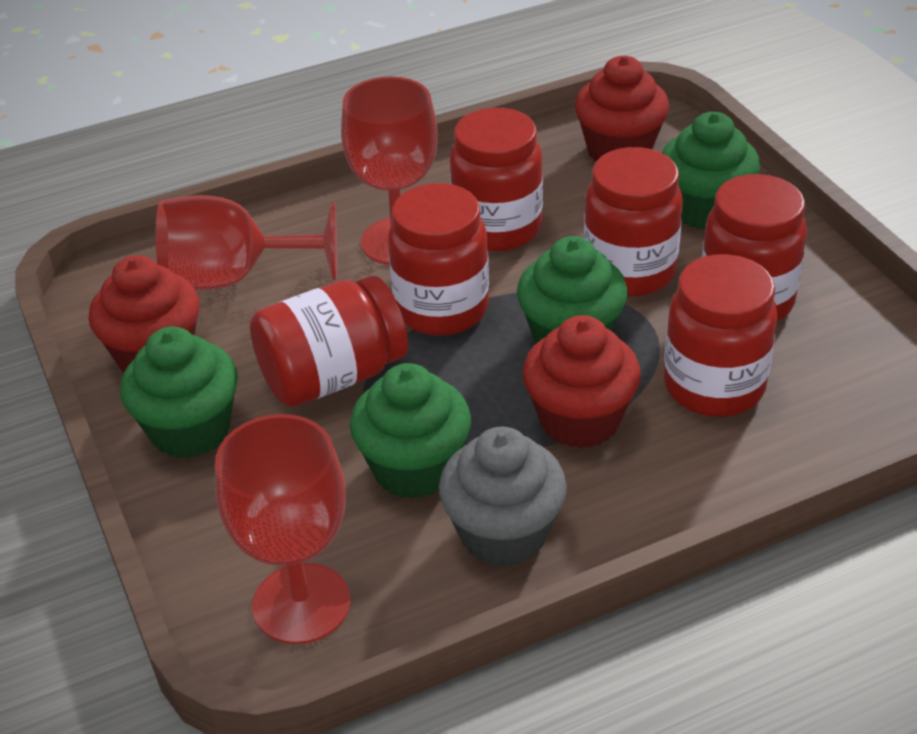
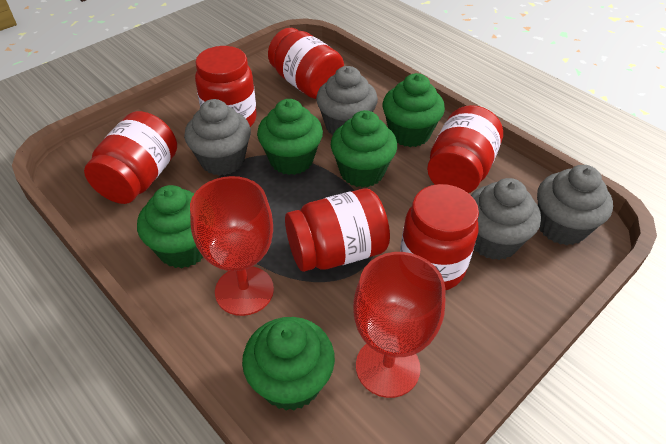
green cupcake: 4 -> 5
grey cupcake: 1 -> 4
red cupcake: 3 -> 0
red goblet: 3 -> 2

